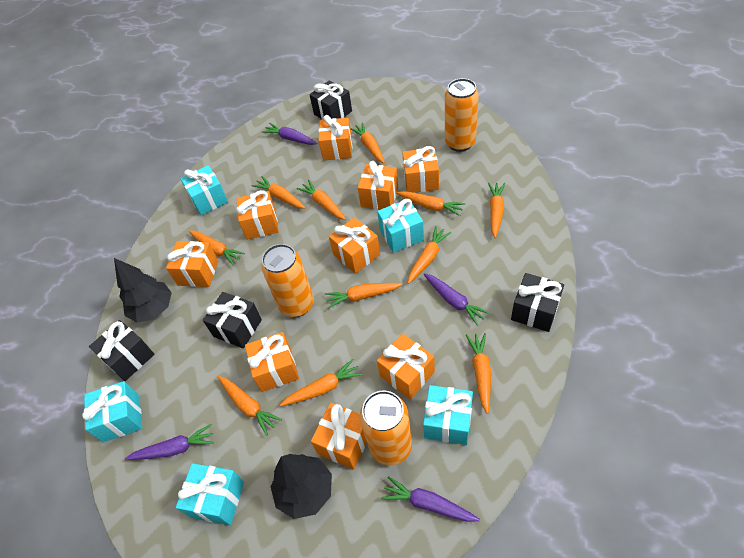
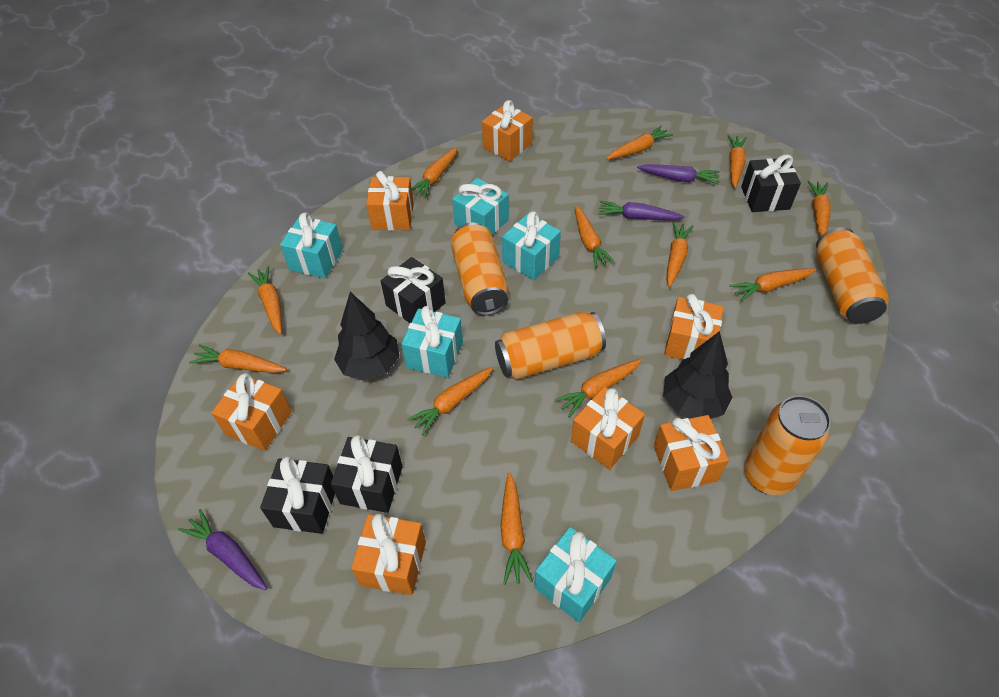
orange can: 3 -> 4
orange carrot: 11 -> 12
orange gift: 9 -> 7
purple carrot: 4 -> 3

